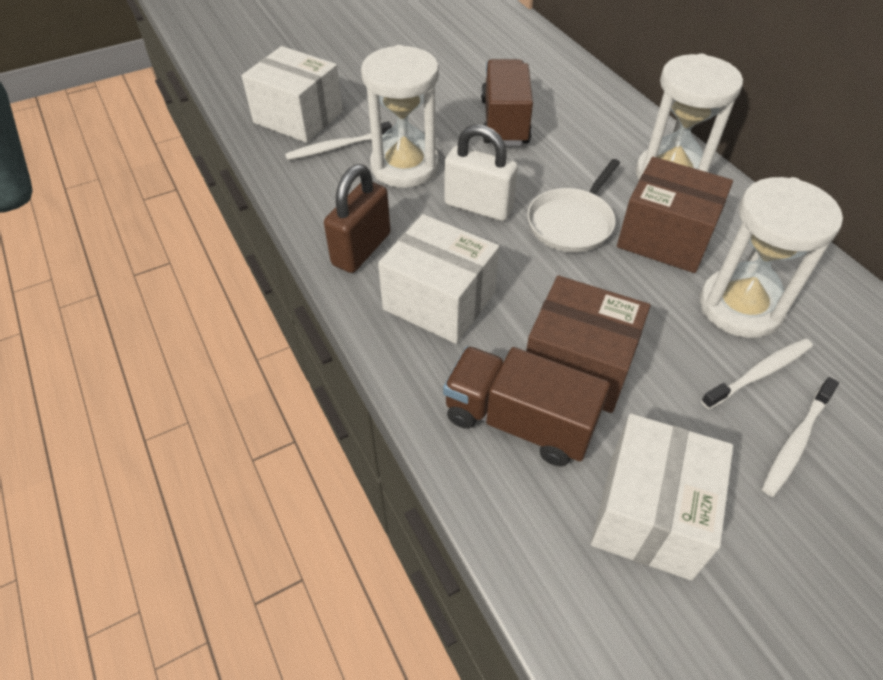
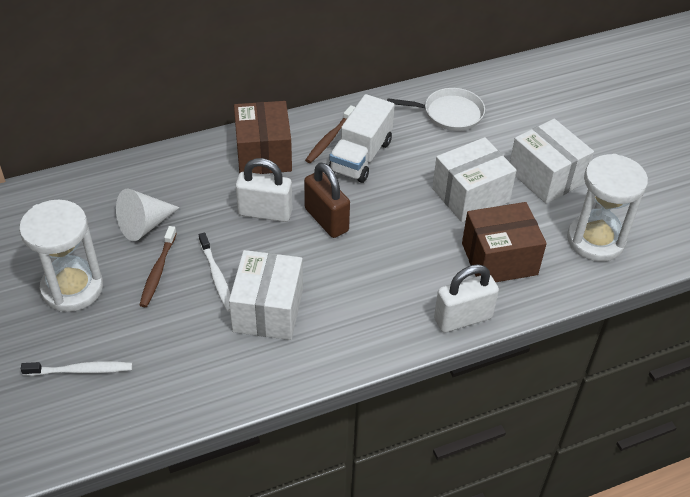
brown toothbrush: 0 -> 2
brown truck: 2 -> 0
white cone: 0 -> 1
white hourglass: 3 -> 2
white padlock: 1 -> 2
white toothbrush: 3 -> 2
white truck: 0 -> 1

